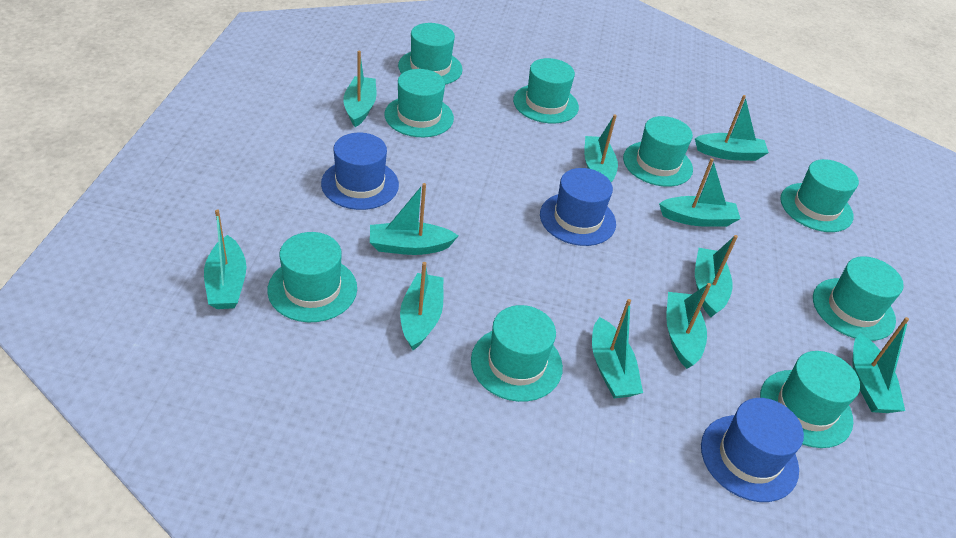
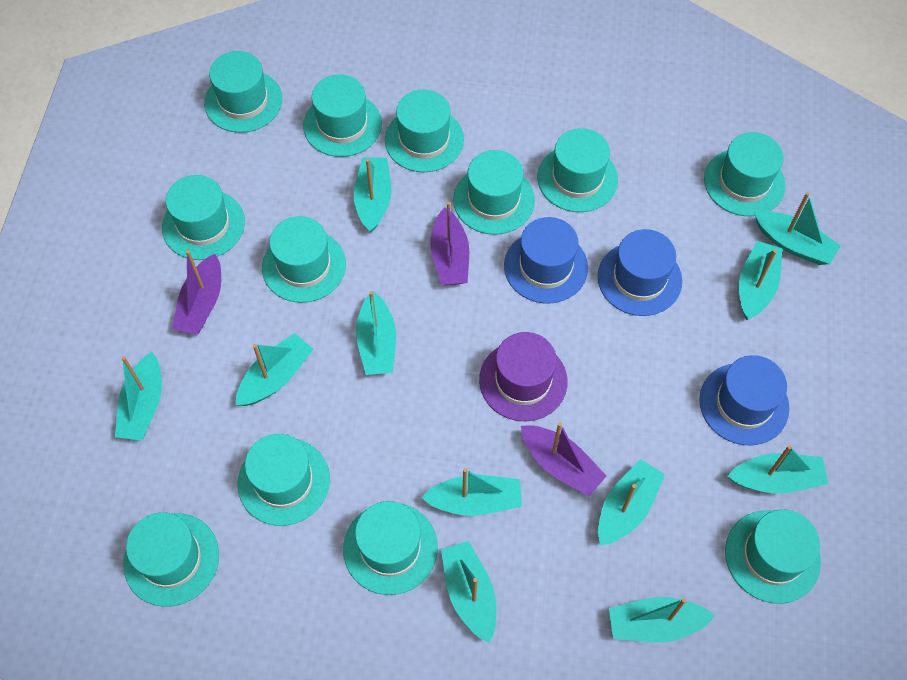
purple boat: 0 -> 3
purple hat: 0 -> 1
turquoise hat: 9 -> 12

